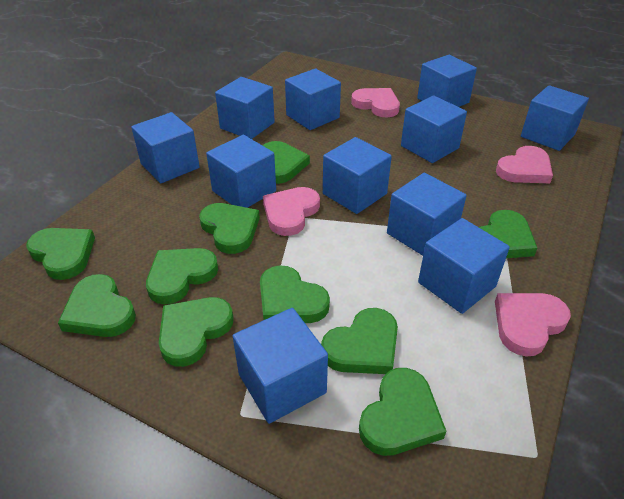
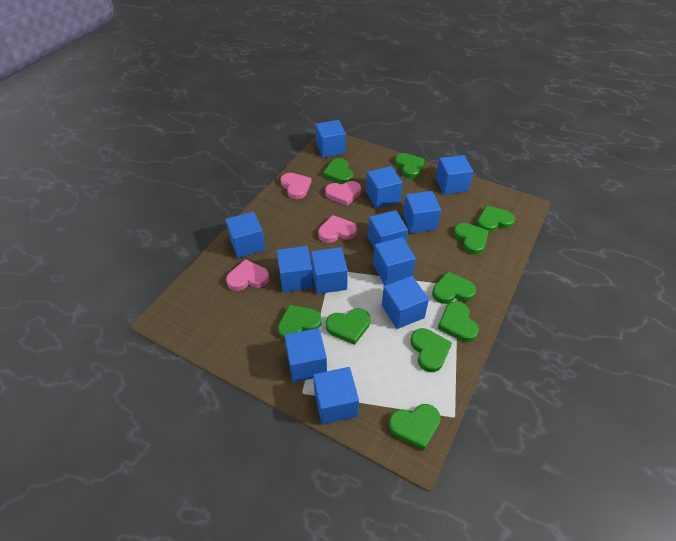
blue cube: 11 -> 12

